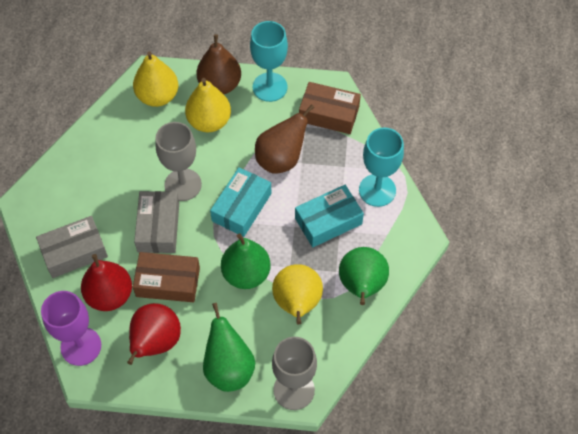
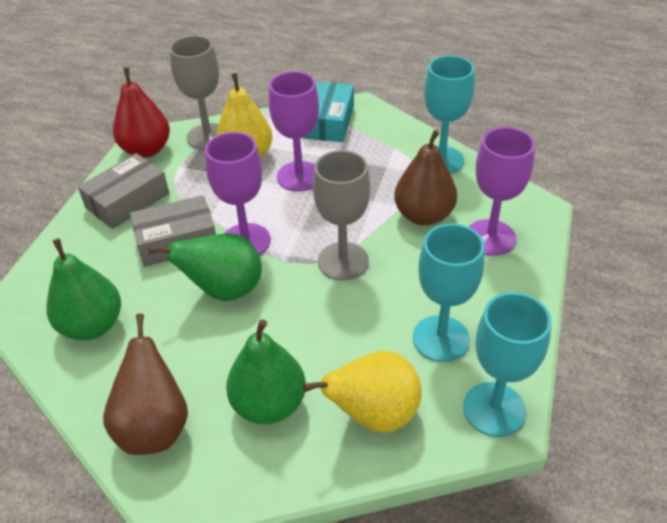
brown box: 2 -> 0
purple goblet: 1 -> 3
red pear: 2 -> 1
turquoise box: 2 -> 1
turquoise goblet: 2 -> 3
yellow pear: 3 -> 2

